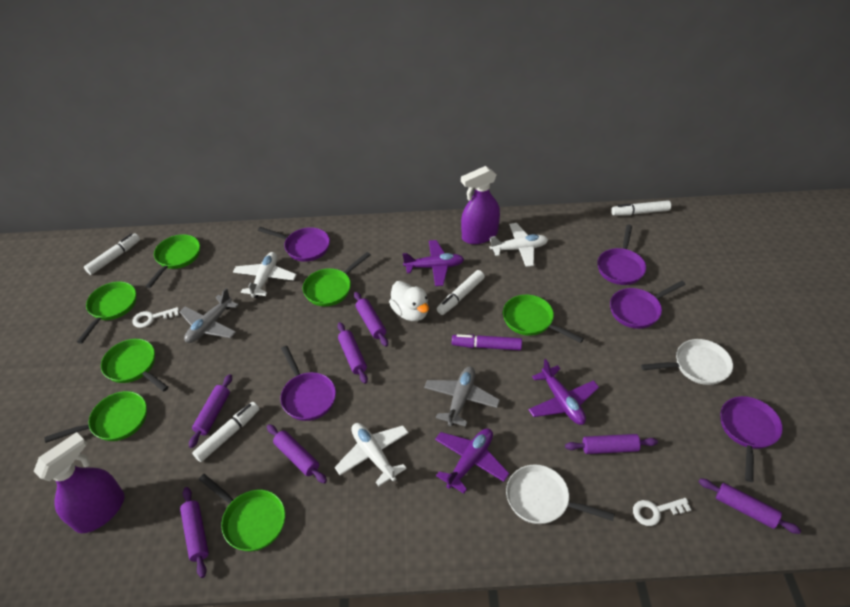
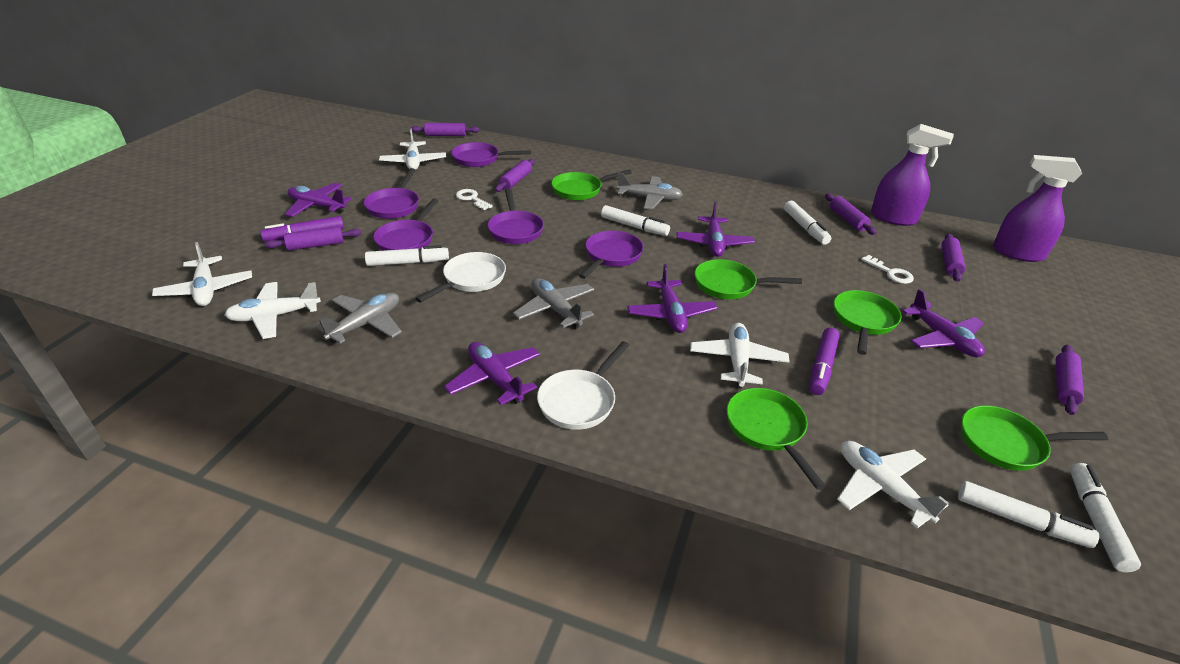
green pan: 7 -> 5
grey plane: 2 -> 3
purple marker: 1 -> 2
purple plane: 3 -> 5
purple rolling pin: 7 -> 6
white duck: 1 -> 0
white marker: 4 -> 5
white plane: 3 -> 5

